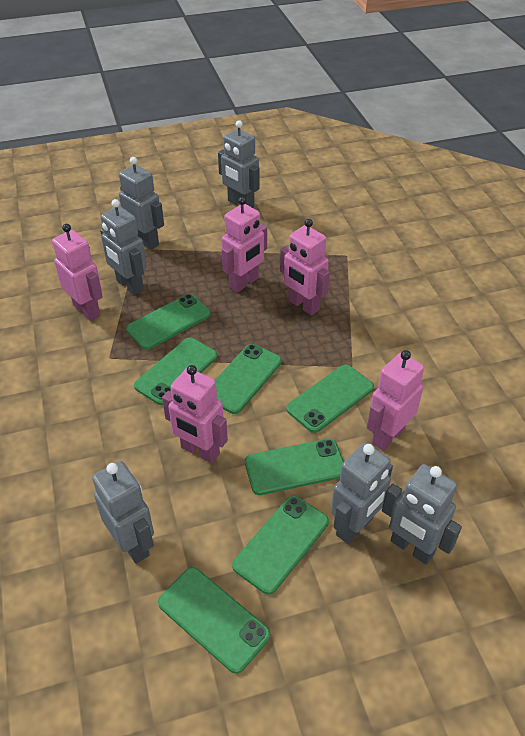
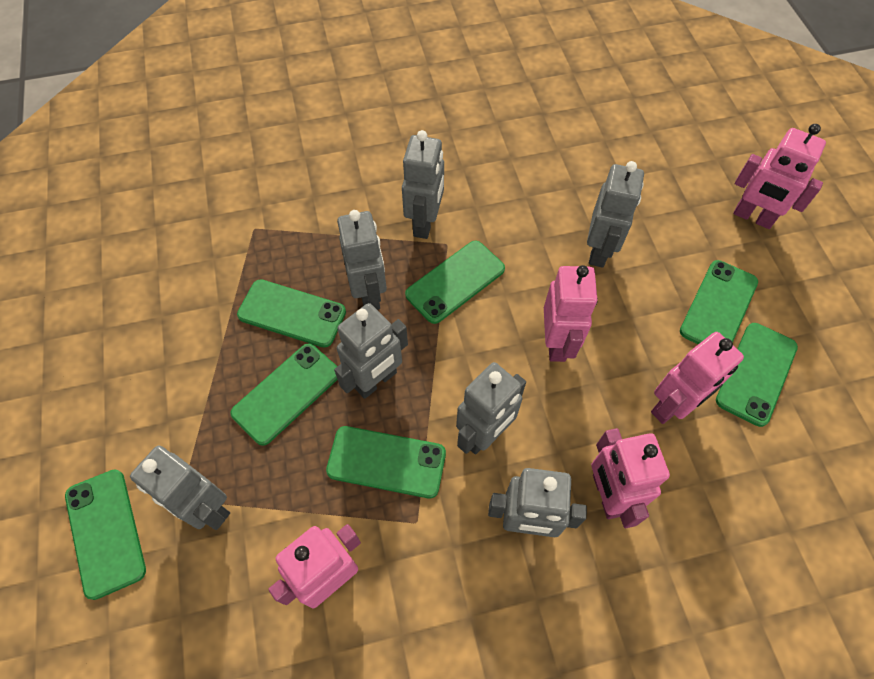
grey robot: 6 -> 7

